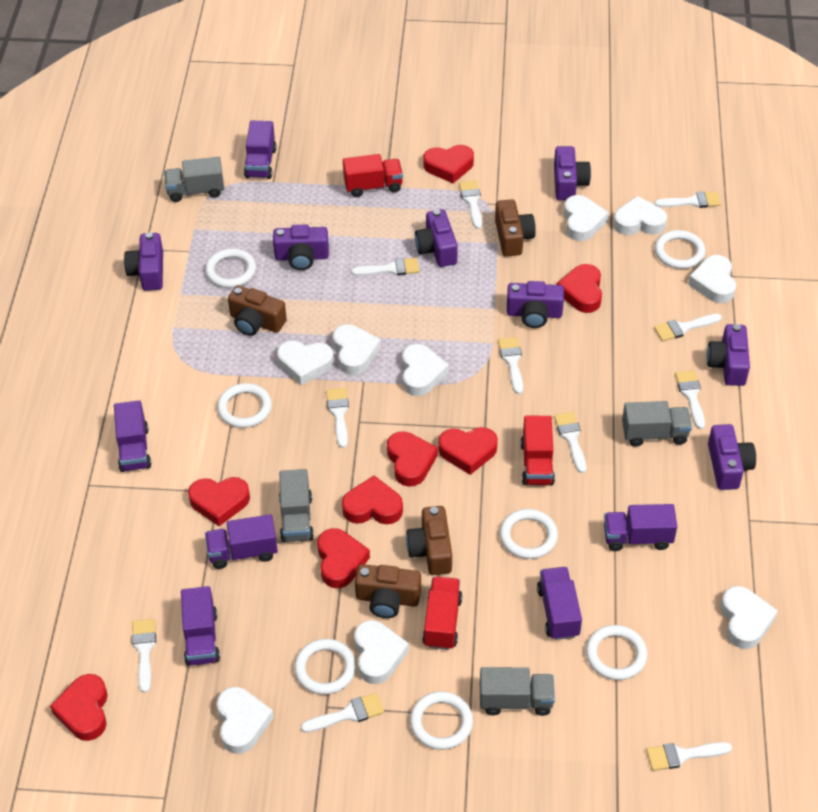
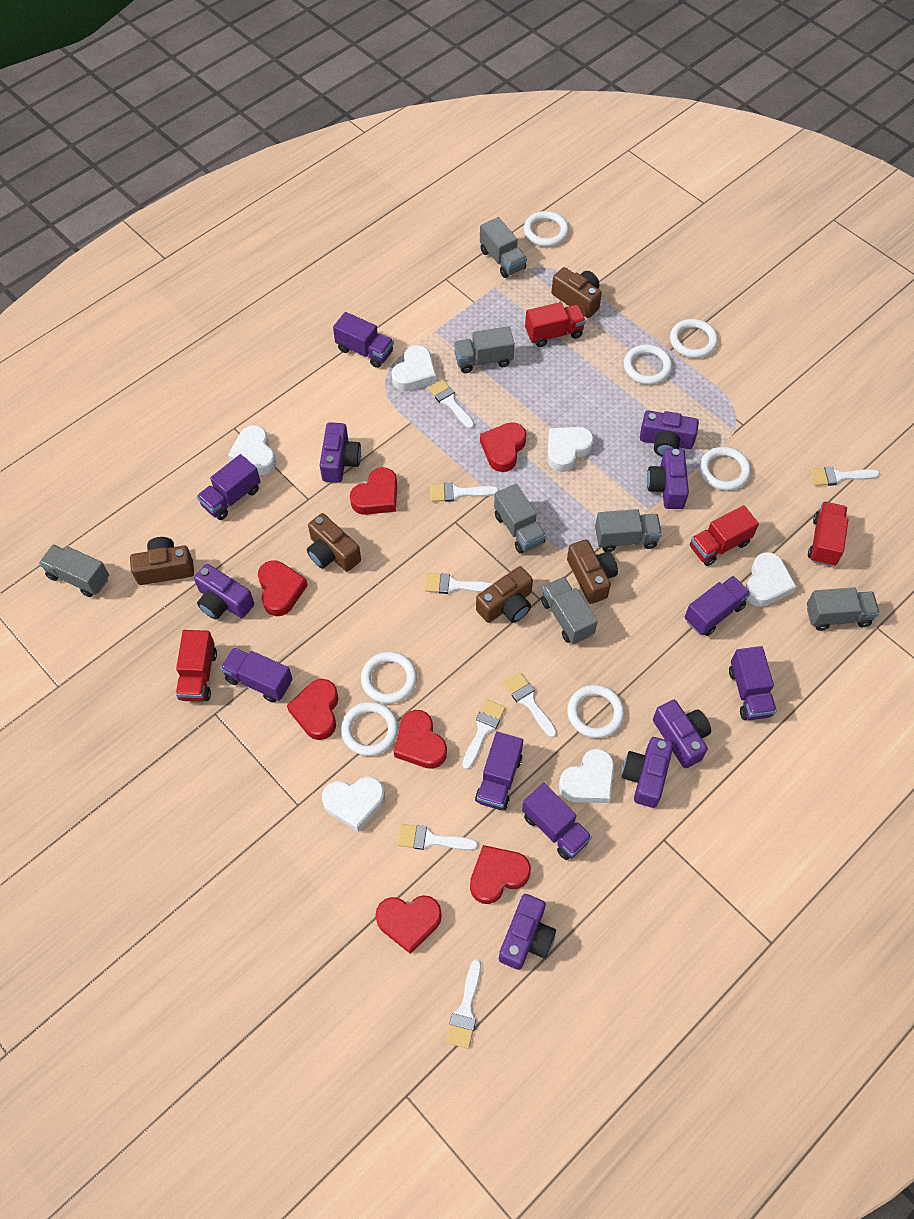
brown camera: 4 -> 5
grey truck: 4 -> 7
purple truck: 6 -> 7
red heart: 8 -> 7
red truck: 3 -> 4
white brush: 11 -> 8
white heart: 9 -> 6

